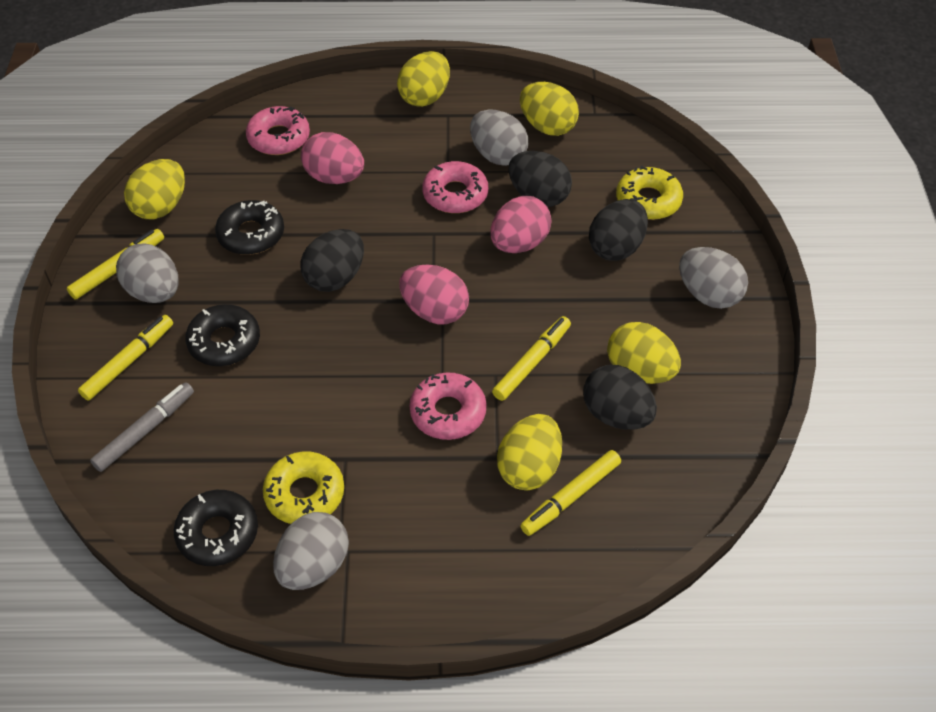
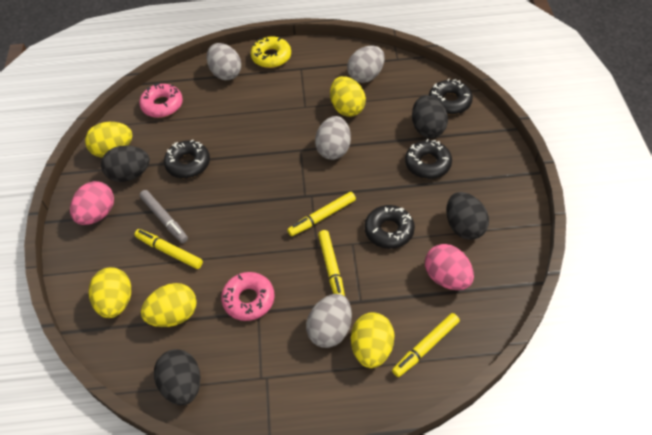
black donut: 3 -> 4
pink donut: 3 -> 2
pink egg: 3 -> 2
yellow donut: 2 -> 1

